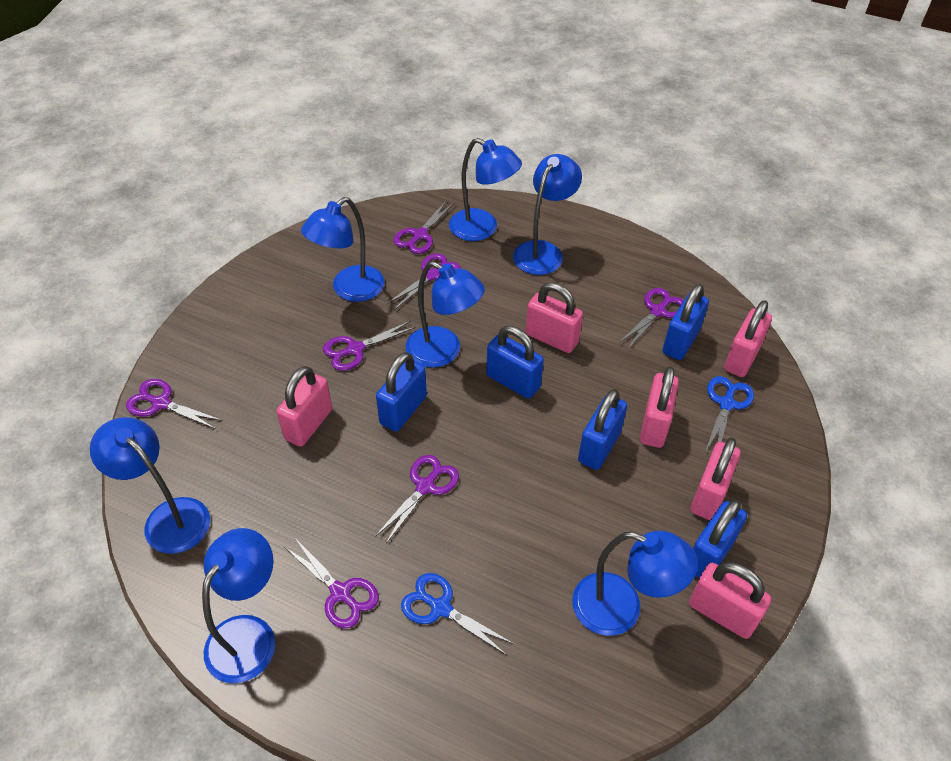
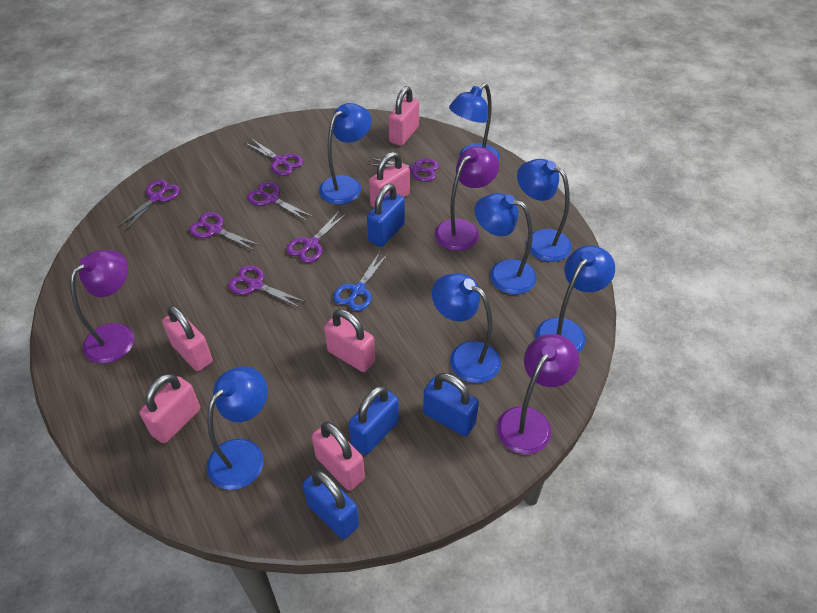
blue padlock: 5 -> 4
blue scissors: 2 -> 1
purple lamp: 0 -> 3

